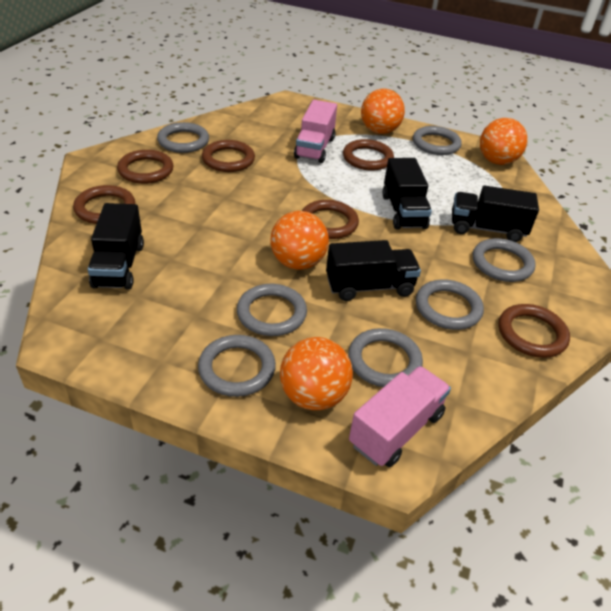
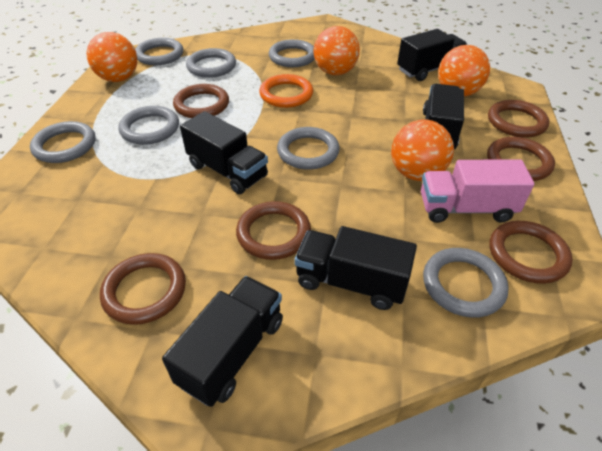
black truck: 4 -> 5
orange ring: 0 -> 1
pink truck: 2 -> 1

